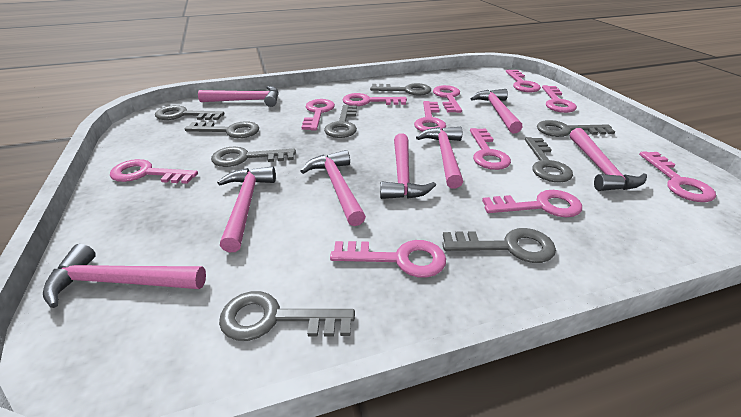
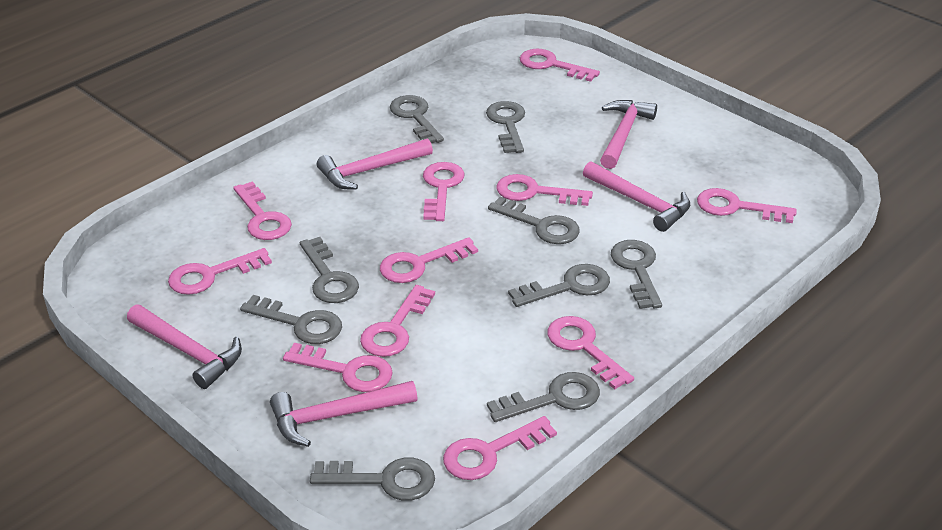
pink hammer: 8 -> 5

